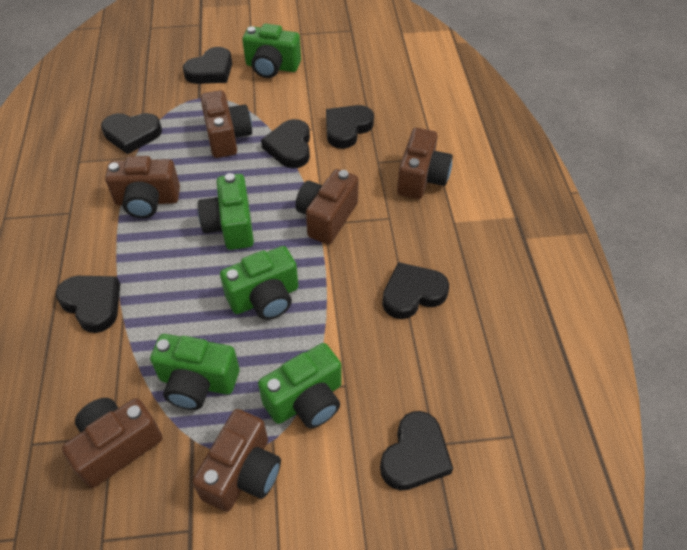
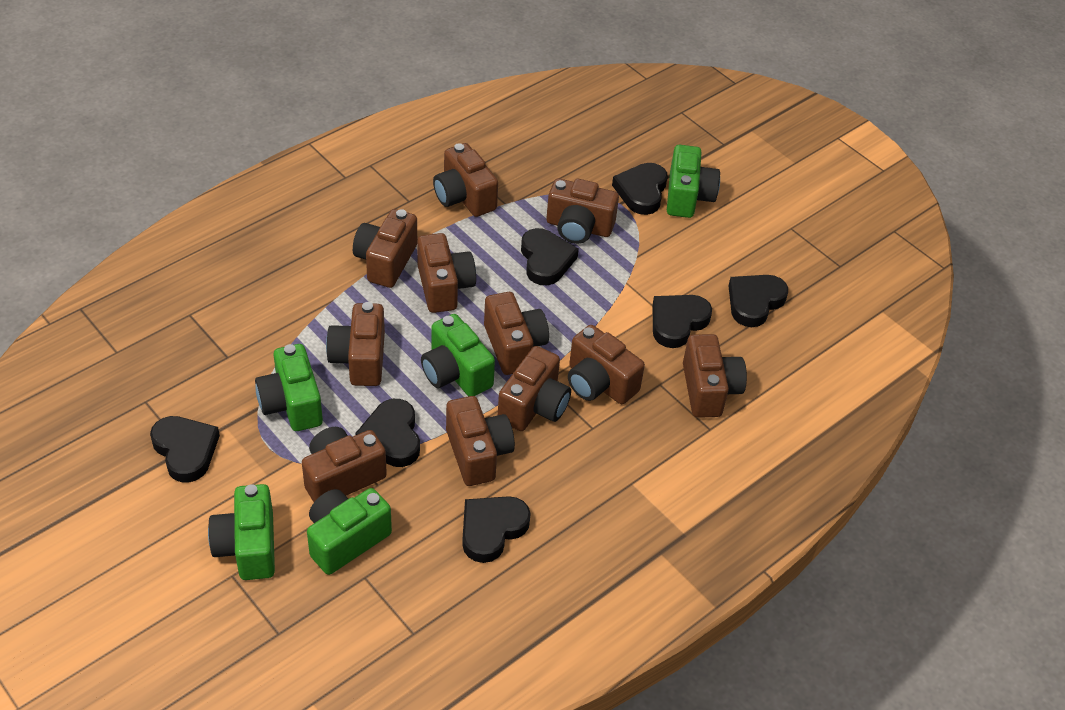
brown camera: 6 -> 11

